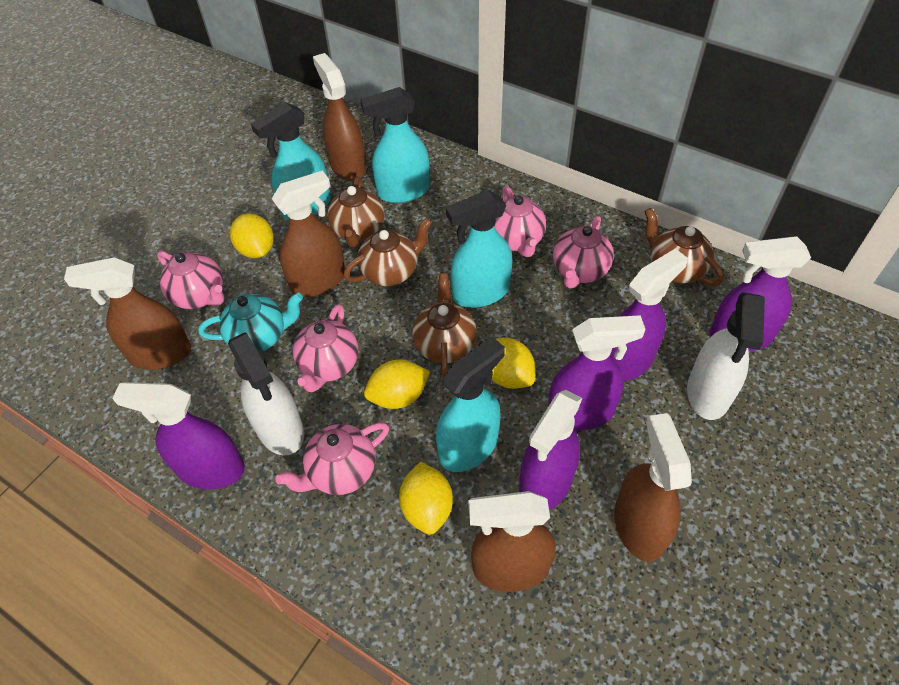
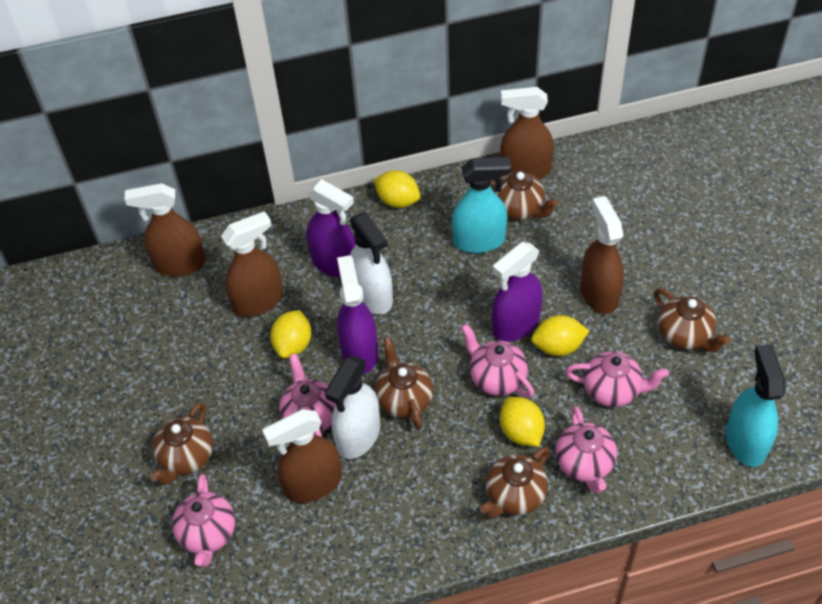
brown teapot: 4 -> 5
purple spray bottle: 5 -> 3
turquoise spray bottle: 4 -> 2
turquoise teapot: 1 -> 0

